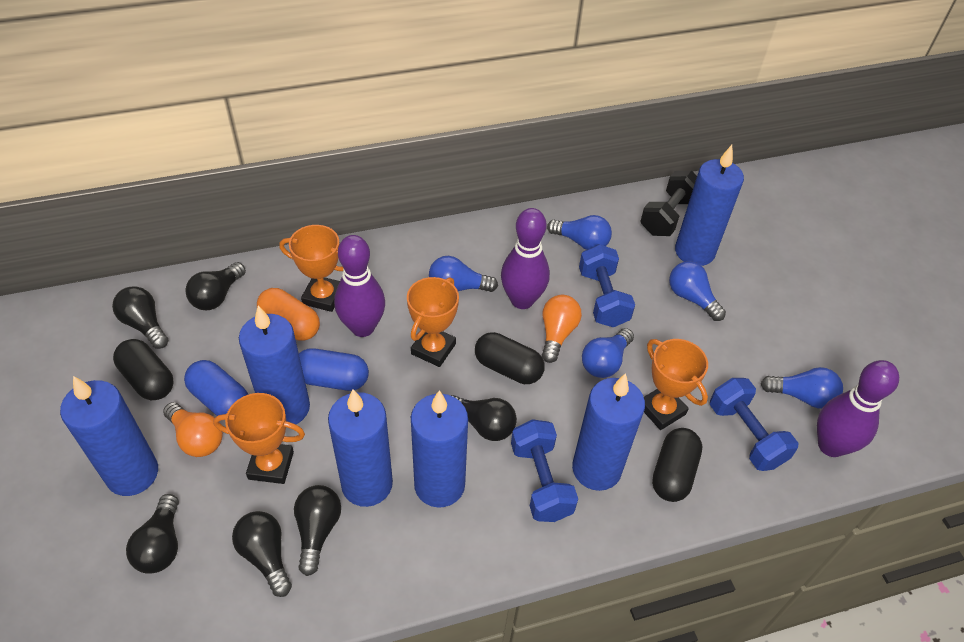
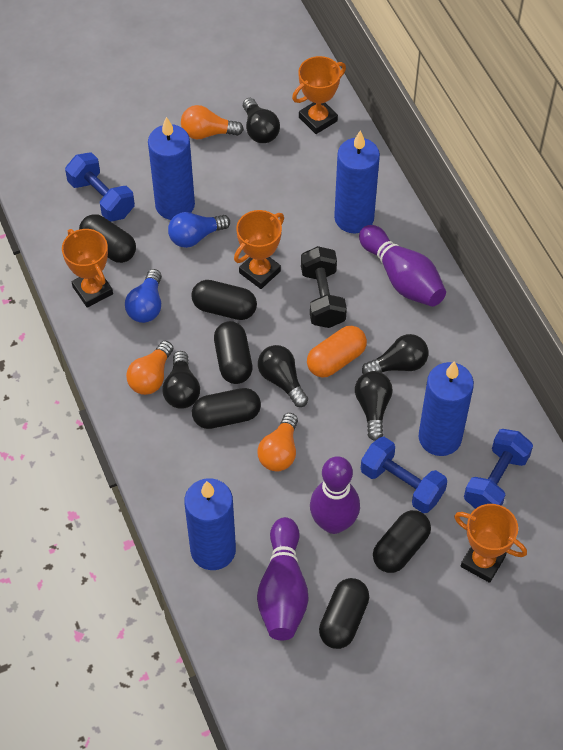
black capsule: 3 -> 6
black light bulb: 6 -> 5
blue candle: 6 -> 4
blue capsule: 2 -> 0
blue light bulb: 5 -> 2
orange light bulb: 2 -> 3

